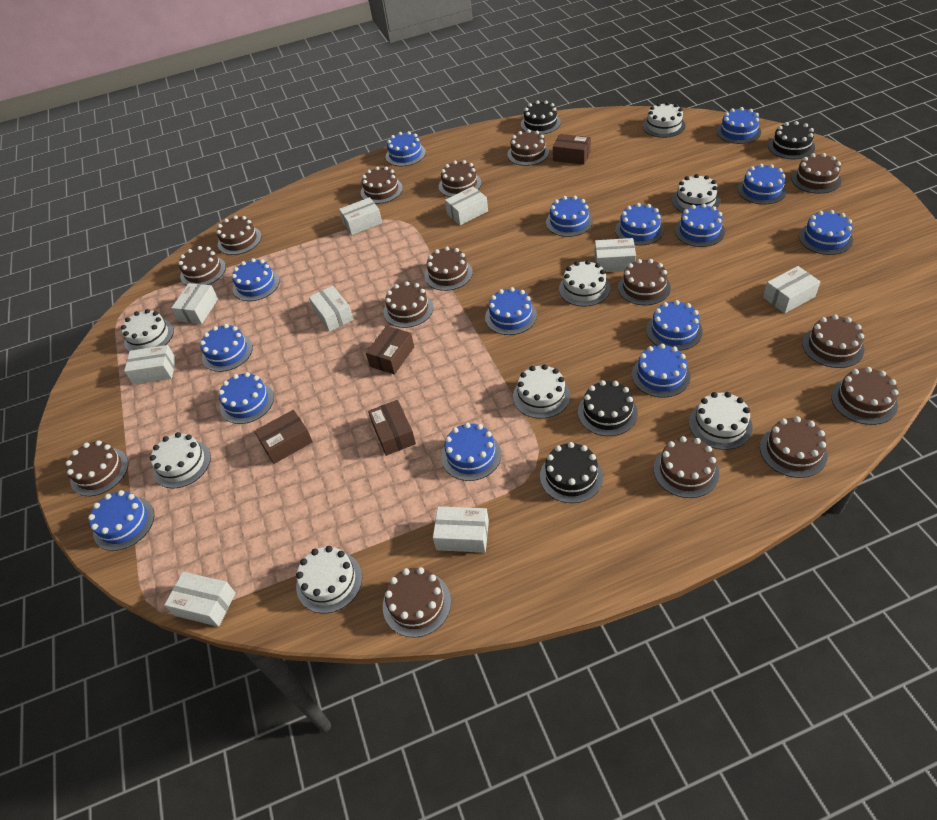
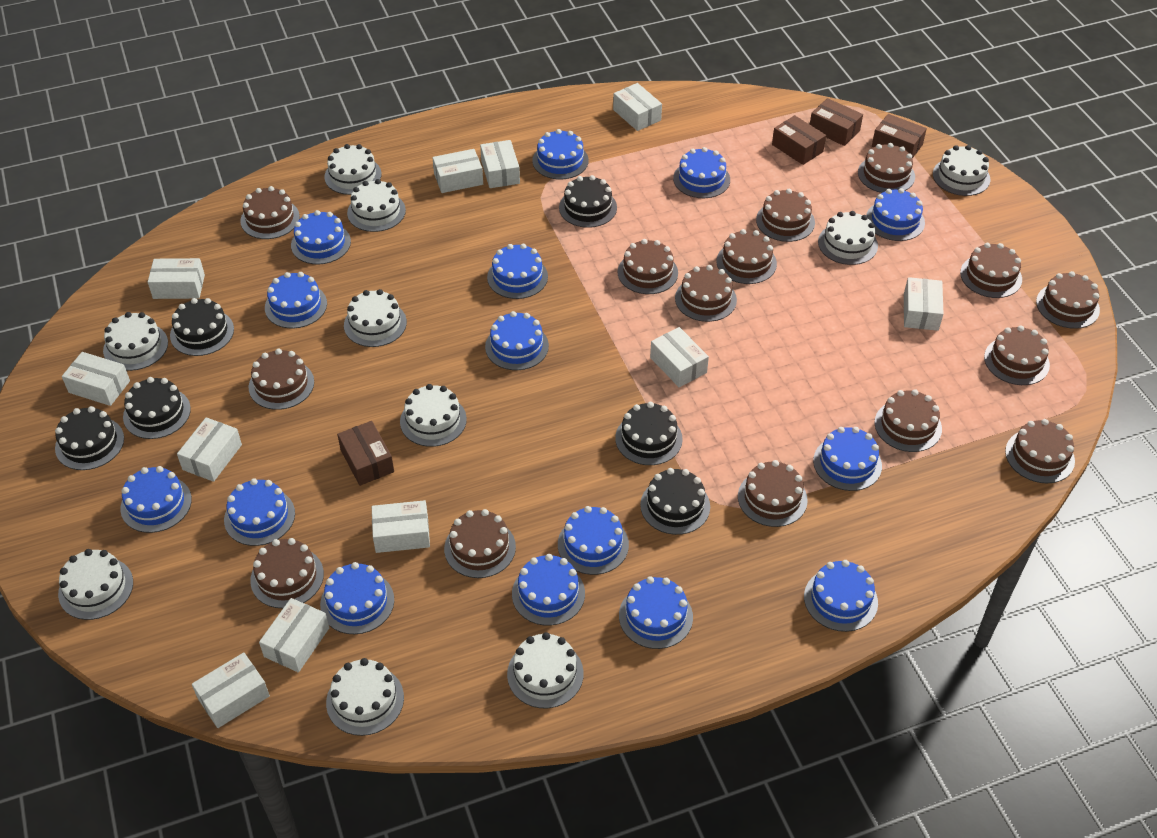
black cake: 4 -> 6
white box: 9 -> 11
white cake: 8 -> 10

